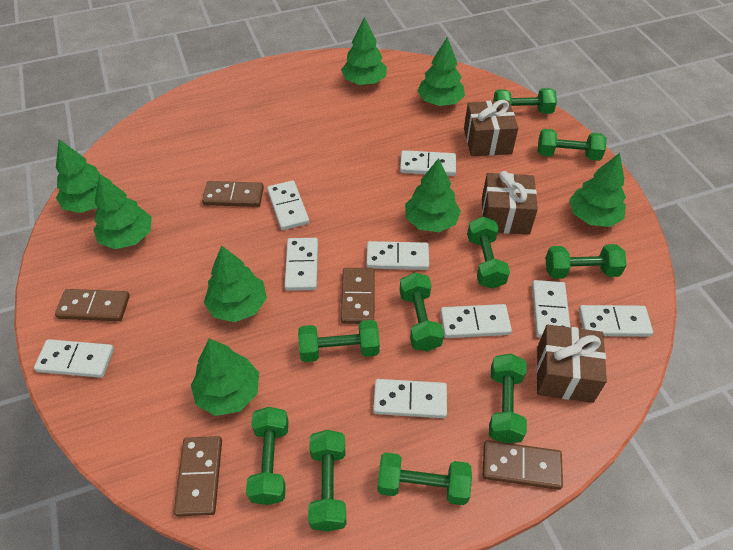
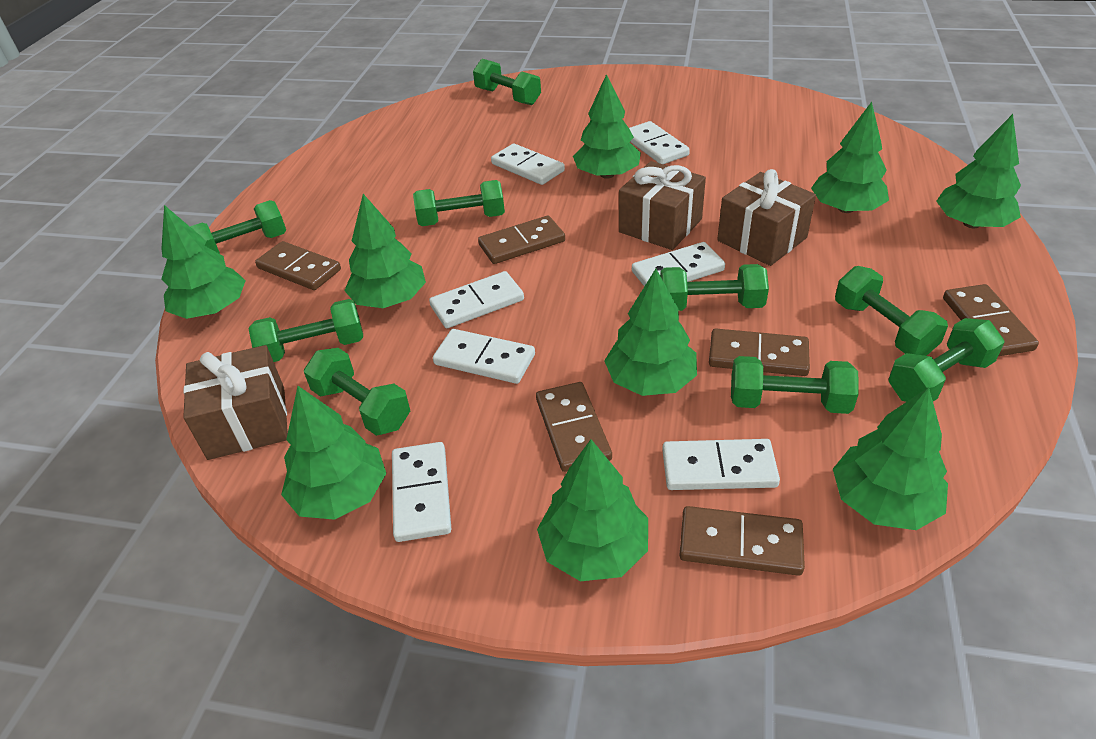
brown domino: 5 -> 6
green dumbbell: 10 -> 9
green tree: 8 -> 9
white domino: 9 -> 7

